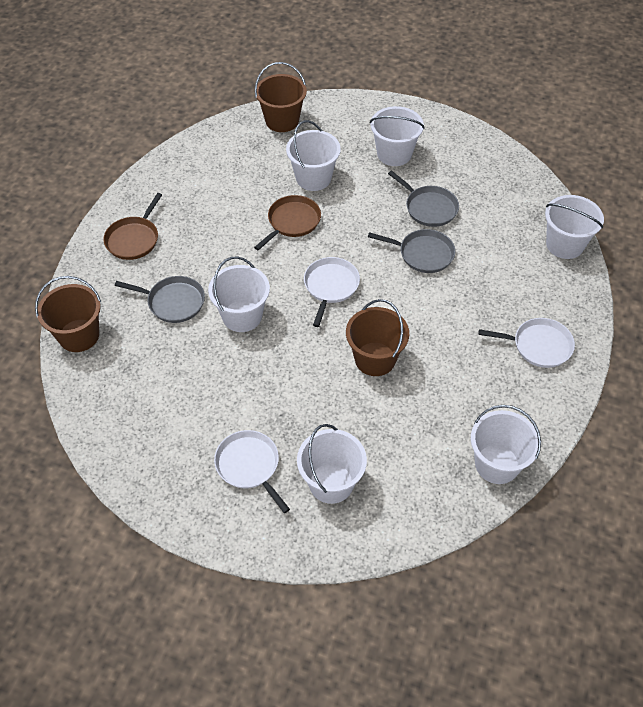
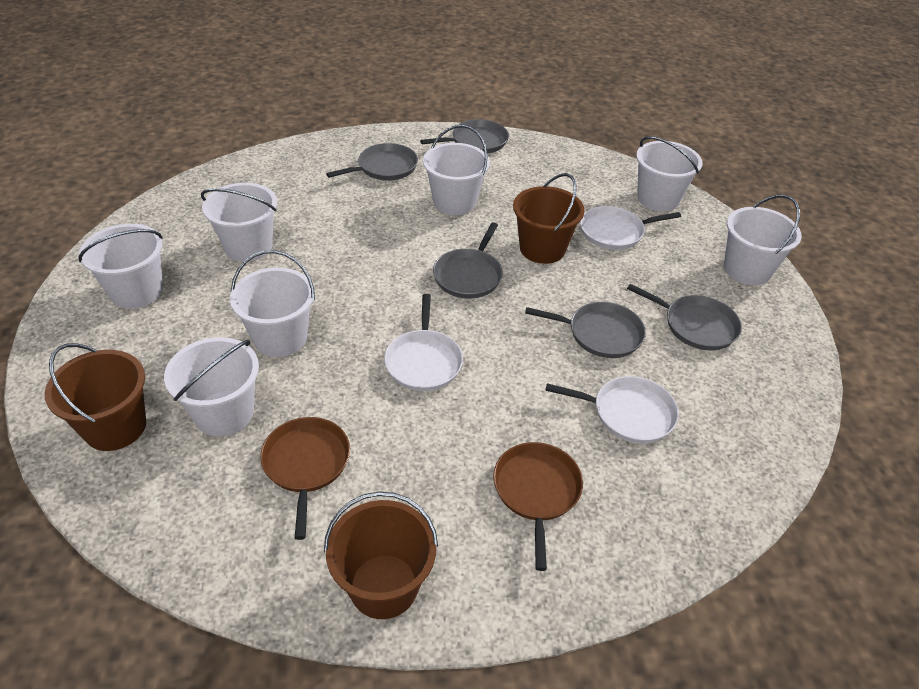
grey pan: 3 -> 5
white bucket: 6 -> 7

